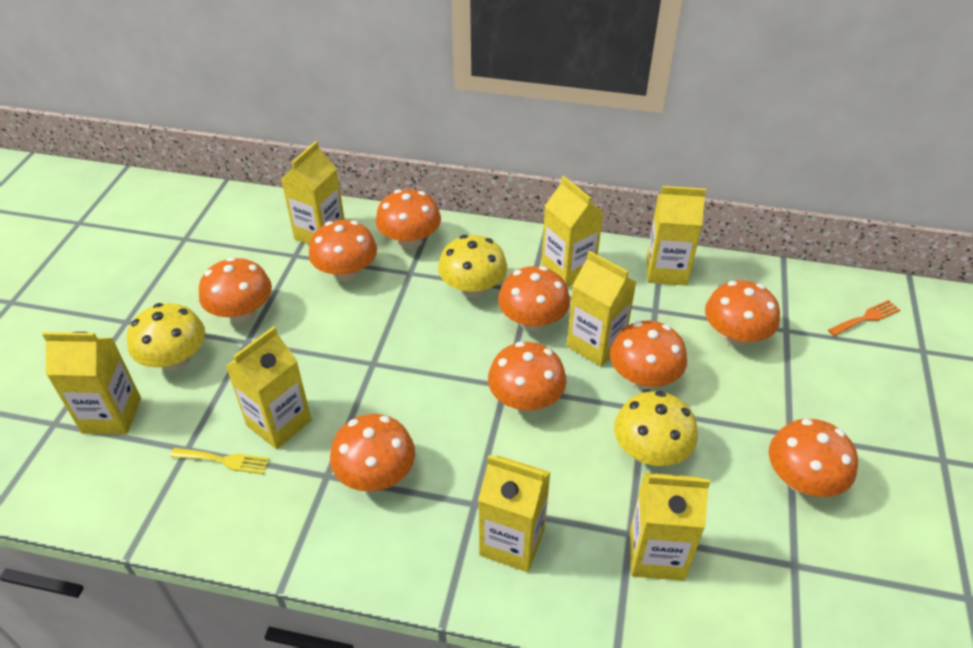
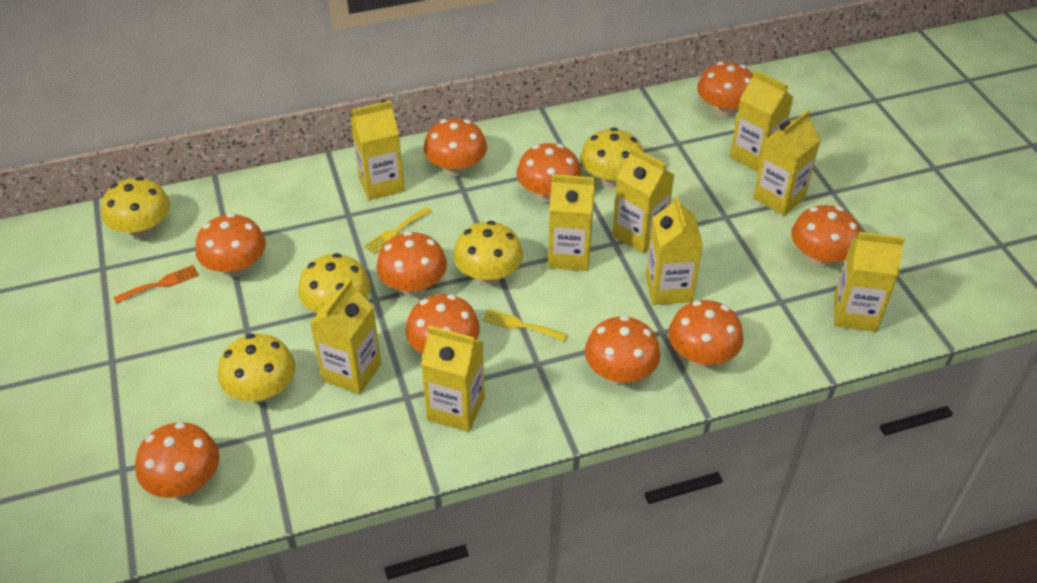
orange mushroom: 9 -> 10
yellow carton: 8 -> 9
yellow fork: 1 -> 2
yellow mushroom: 3 -> 5

